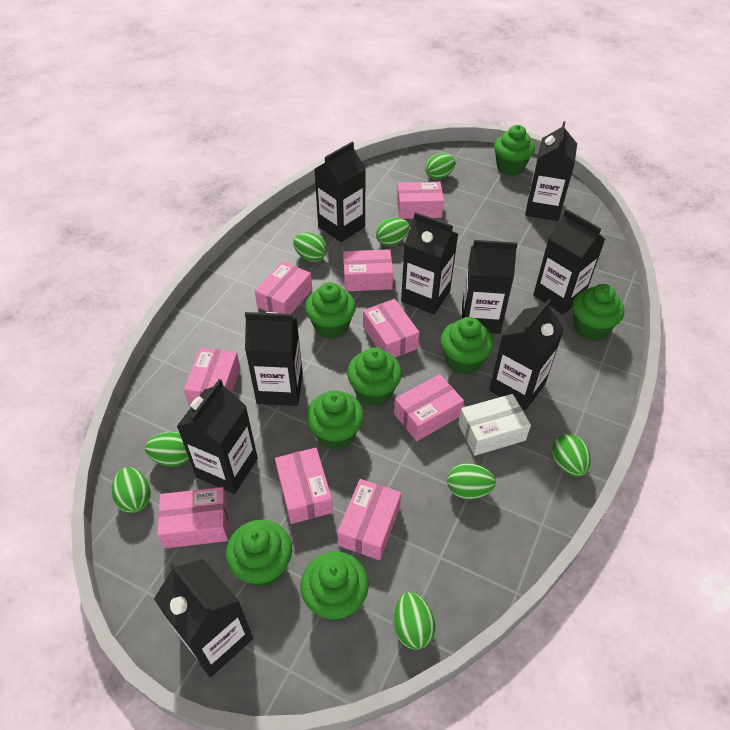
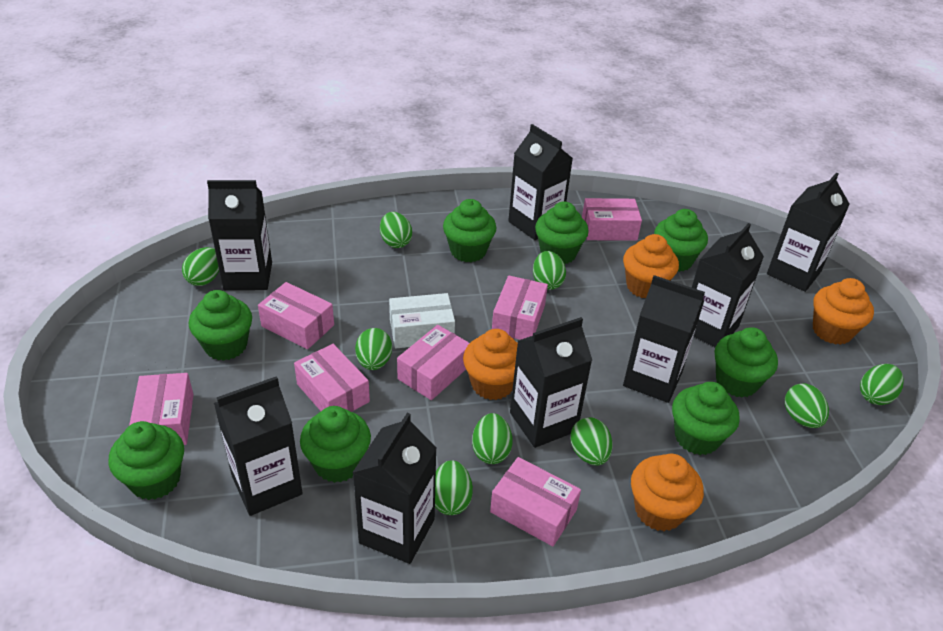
black carton: 9 -> 8
green egg: 8 -> 9
orange cupcake: 0 -> 4
pink box: 9 -> 7

